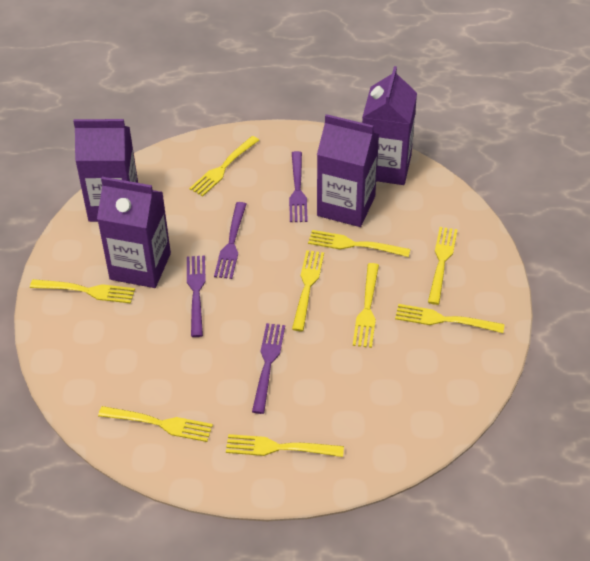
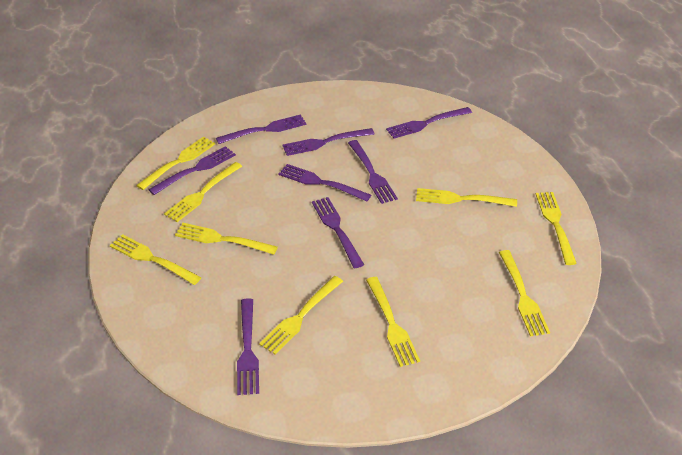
purple carton: 4 -> 0
purple fork: 4 -> 8

